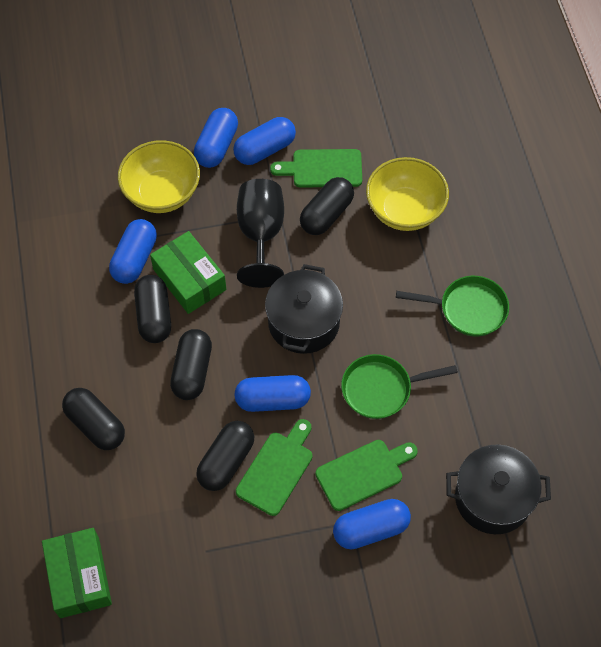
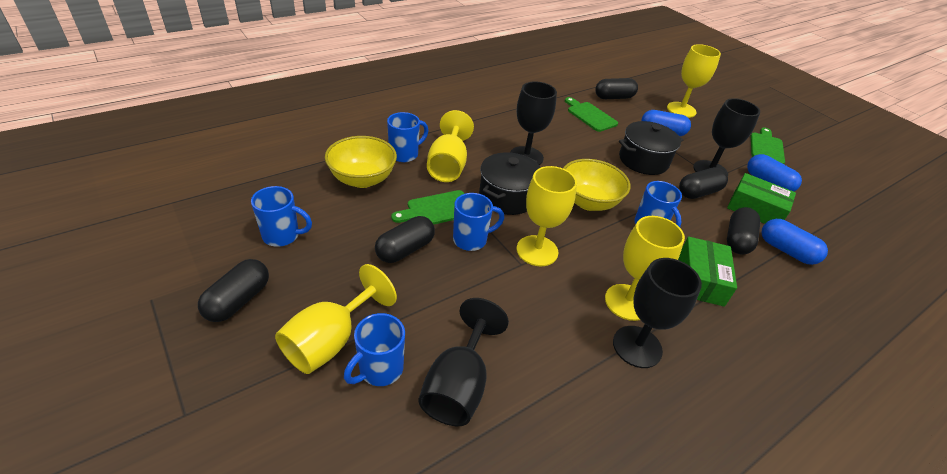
black goblet: 1 -> 4
blue capsule: 5 -> 3
blue mug: 0 -> 5
green pan: 2 -> 0
yellow goblet: 0 -> 5

